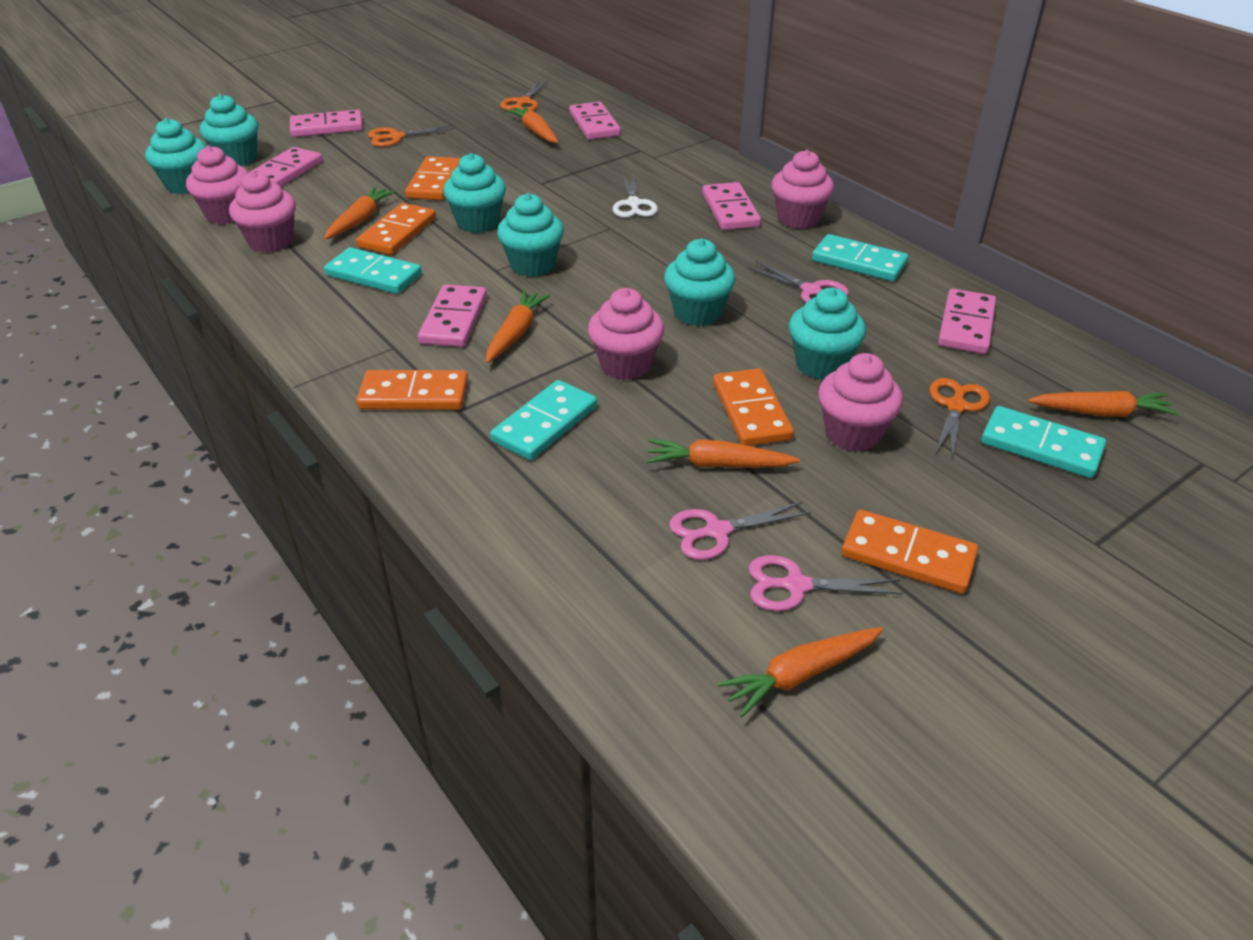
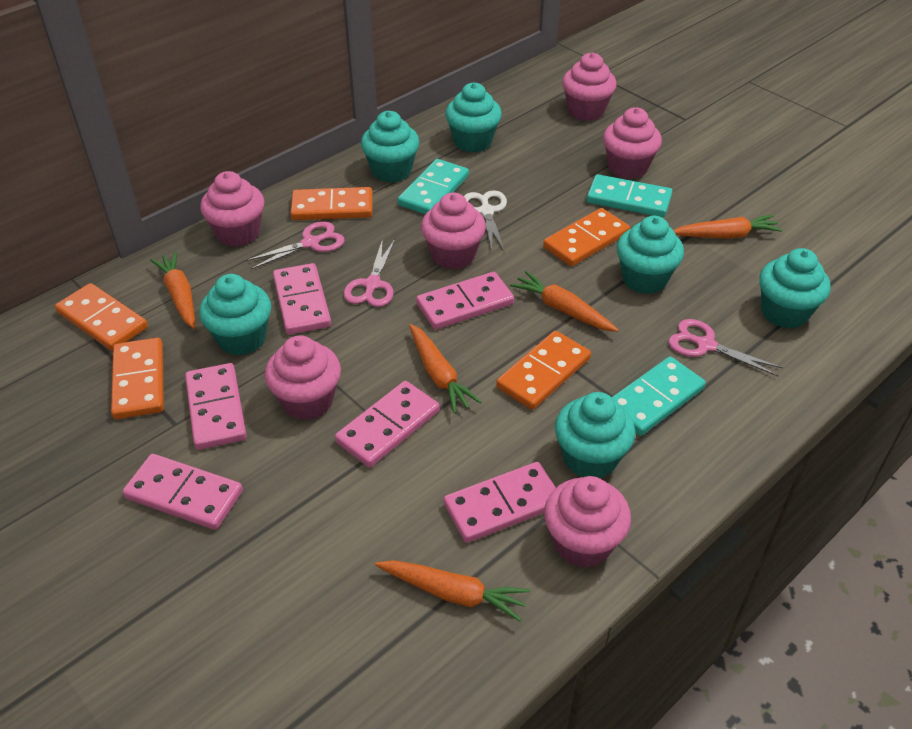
orange carrot: 6 -> 5
orange scissors: 3 -> 0
pink cupcake: 5 -> 6
turquoise domino: 4 -> 3

